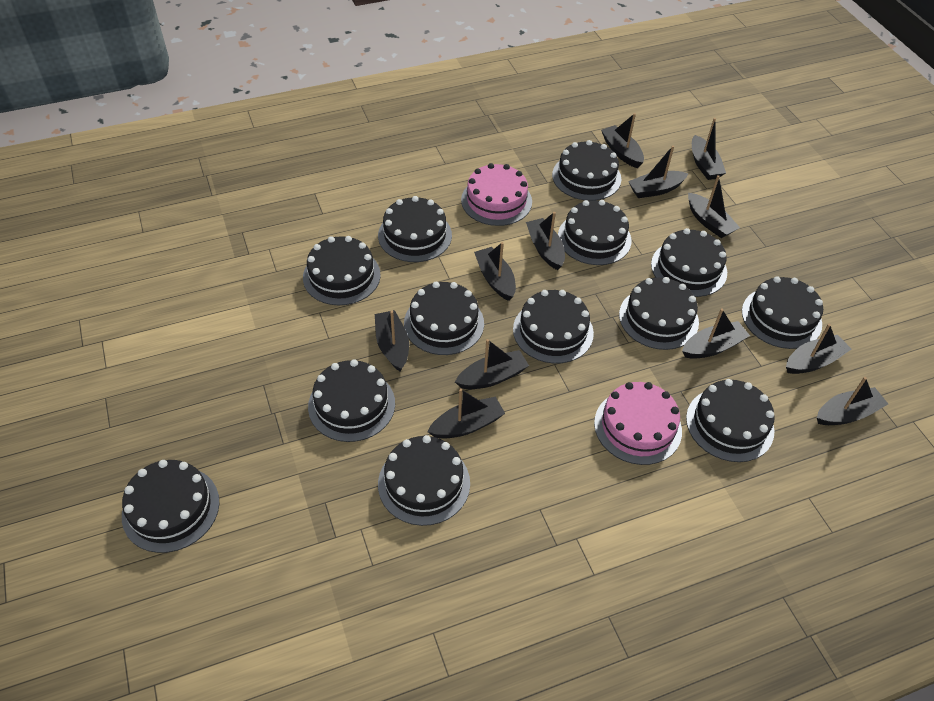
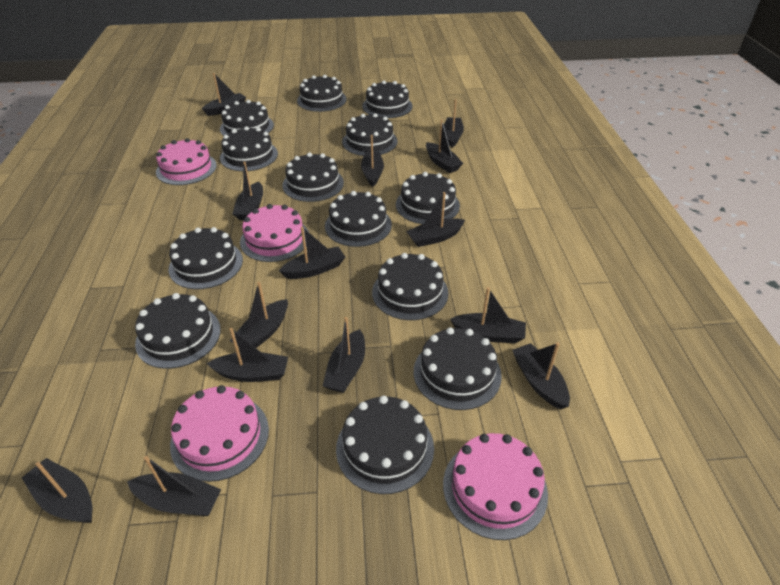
black boat: 12 -> 14
pink cake: 2 -> 4

